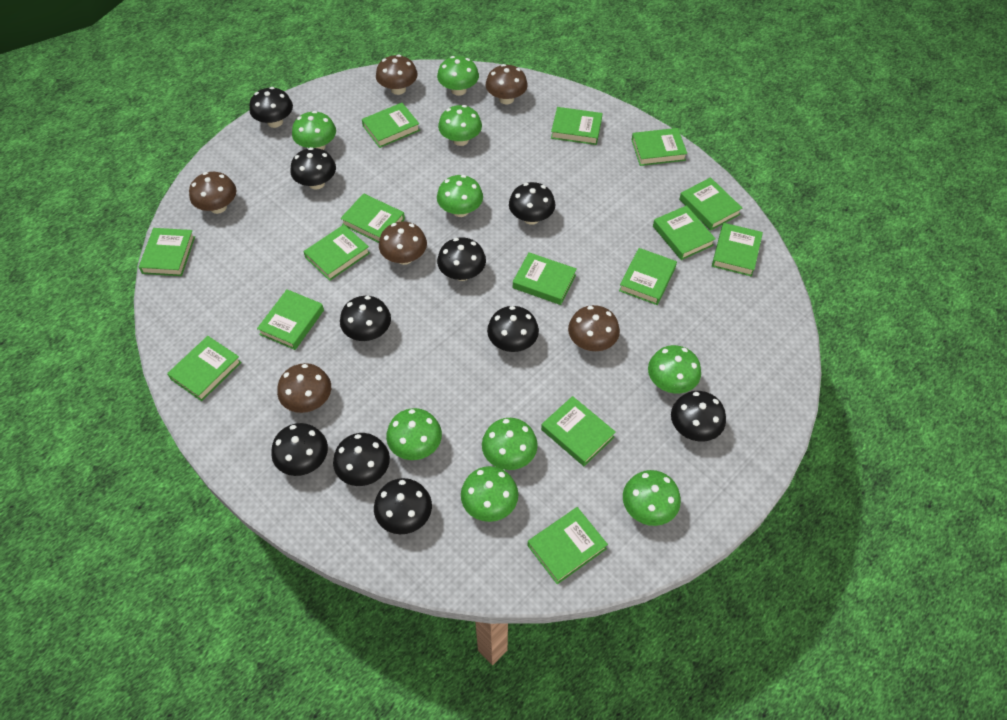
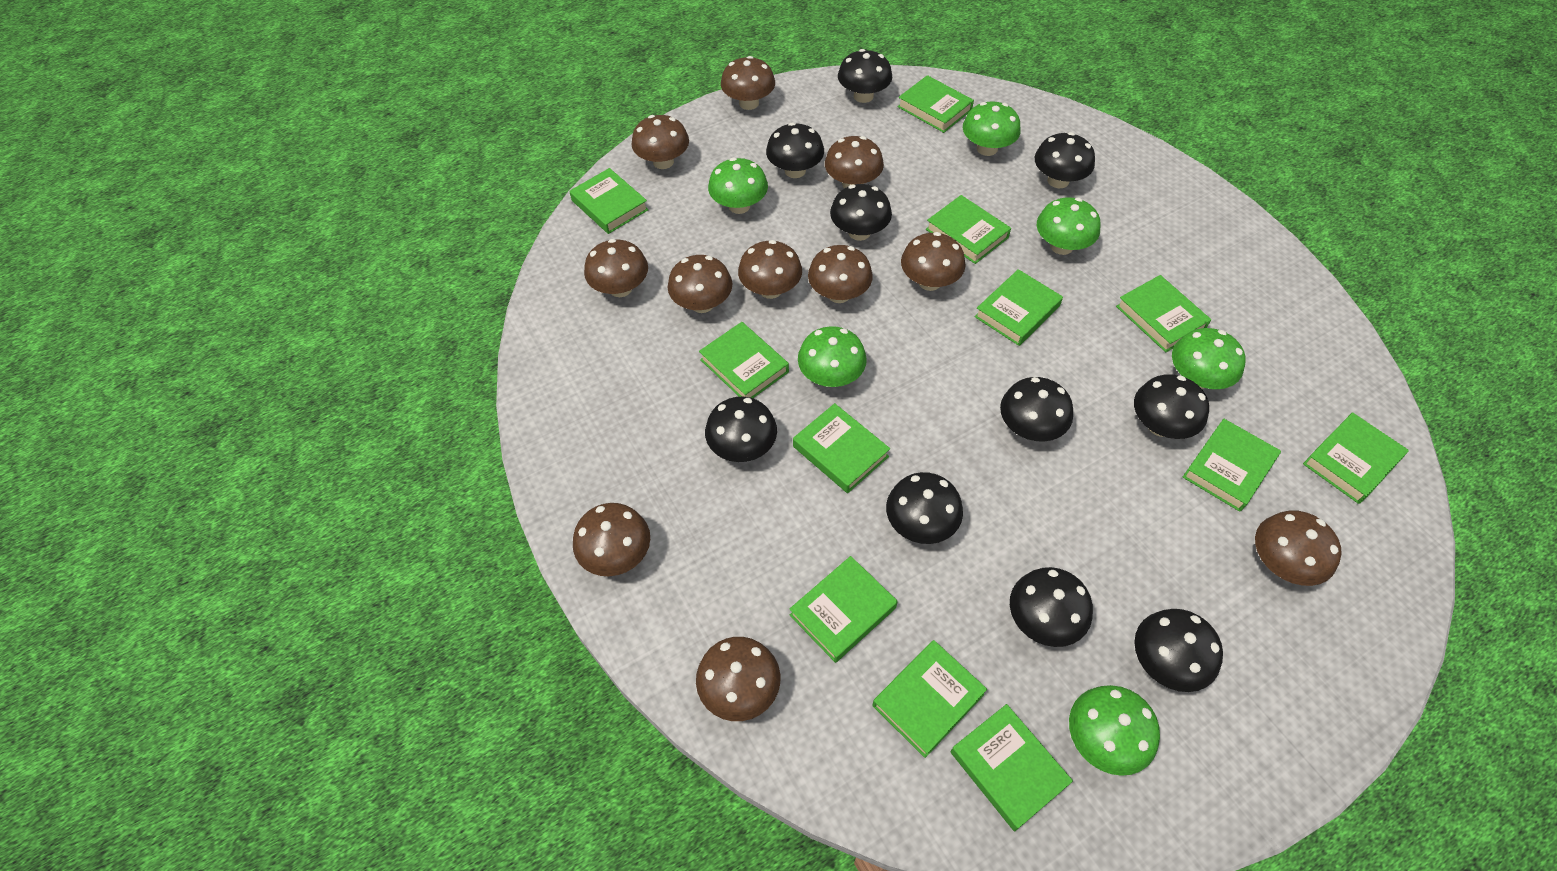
brown mushroom: 6 -> 11
green book: 15 -> 12
green mushroom: 9 -> 6

